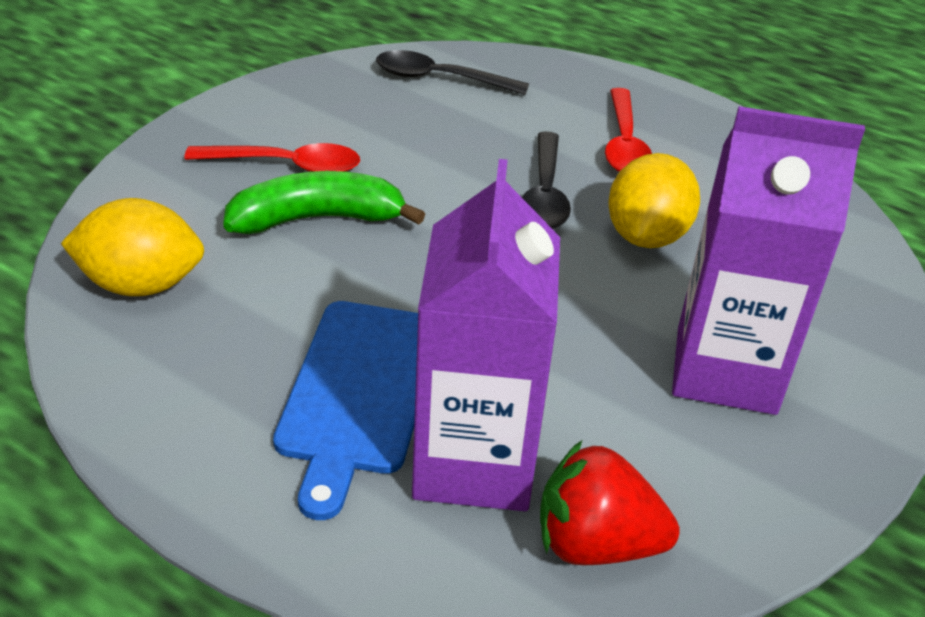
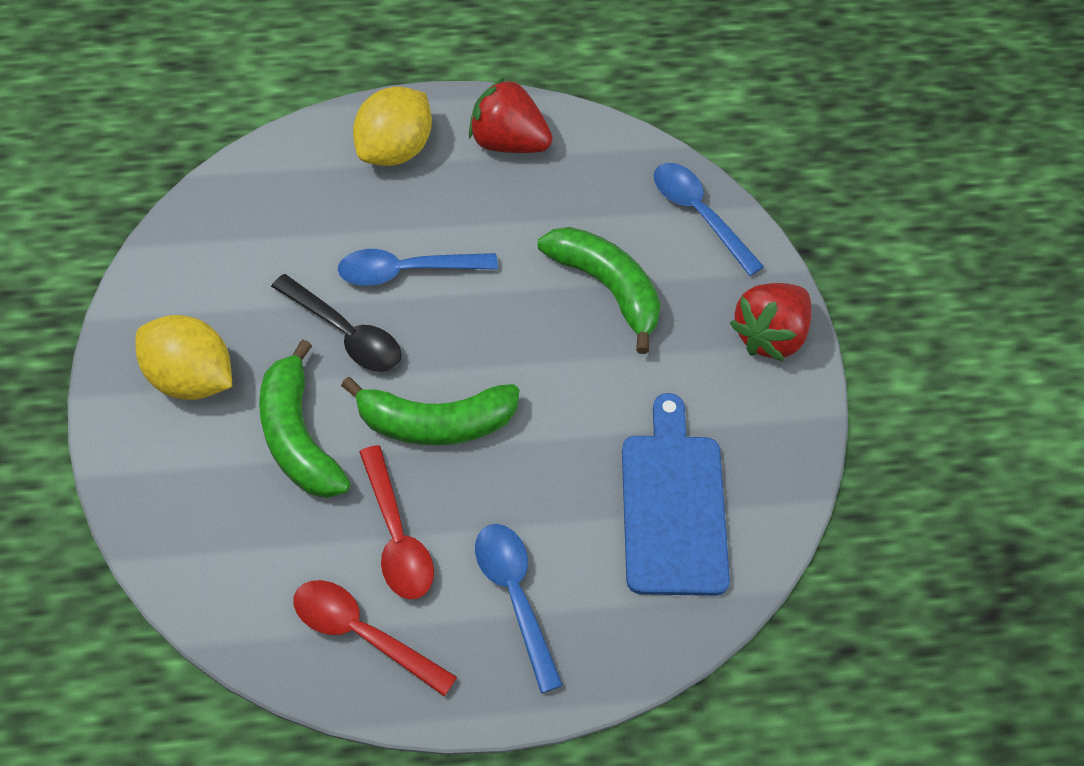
black spoon: 2 -> 1
blue spoon: 0 -> 3
green banana: 1 -> 3
purple carton: 2 -> 0
red strawberry: 1 -> 2

